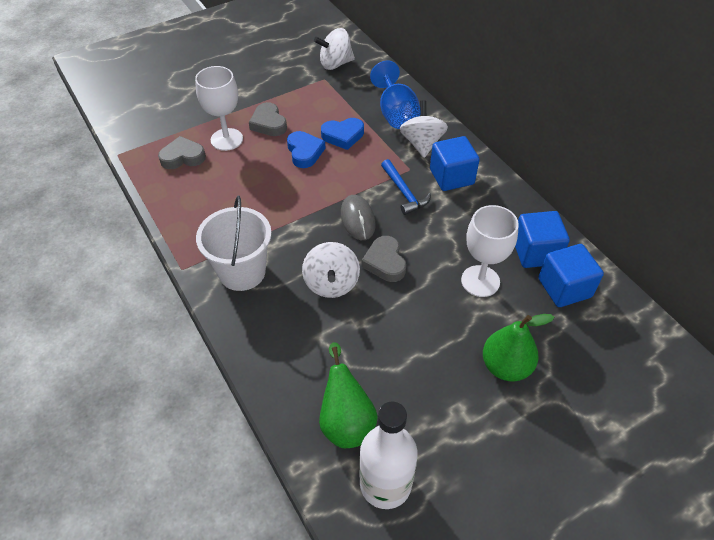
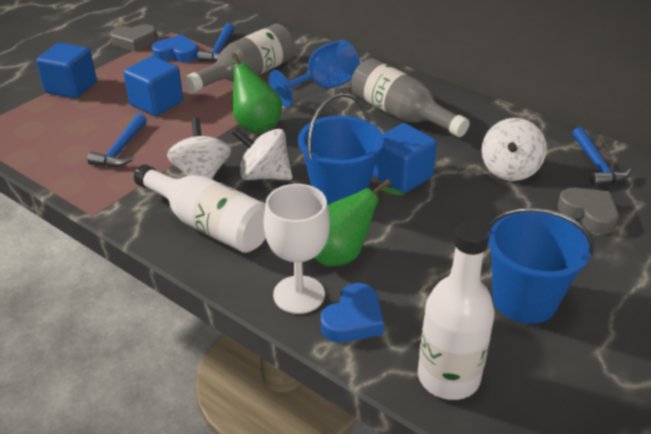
blue bucket: 0 -> 2
blue hammer: 1 -> 3
grey bottle: 0 -> 2
grey heart: 3 -> 2
grey mouse: 1 -> 0
white bottle: 1 -> 2
white bucket: 1 -> 0
white goblet: 2 -> 1

